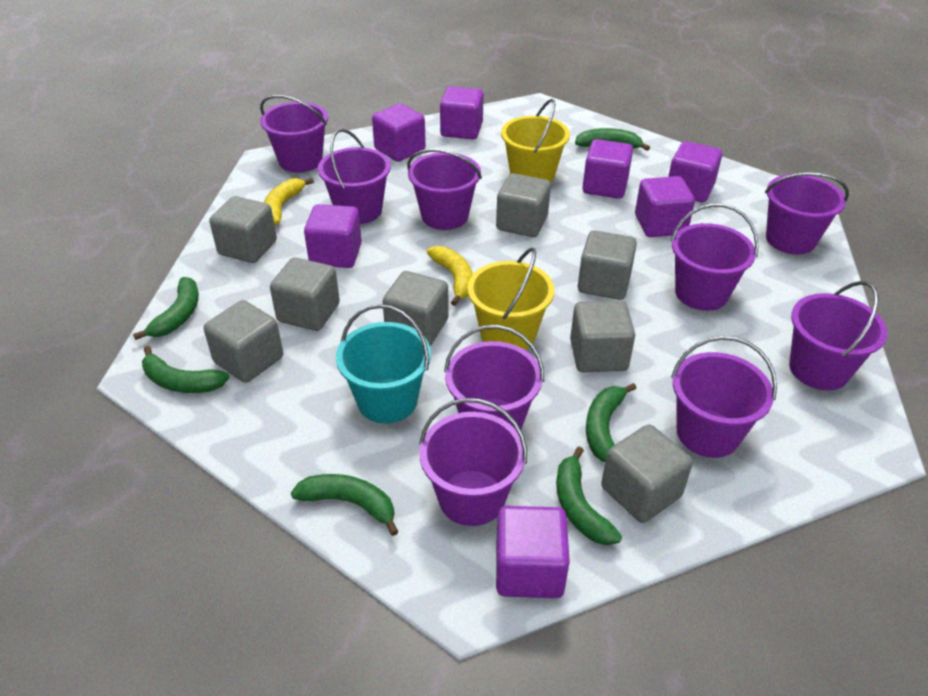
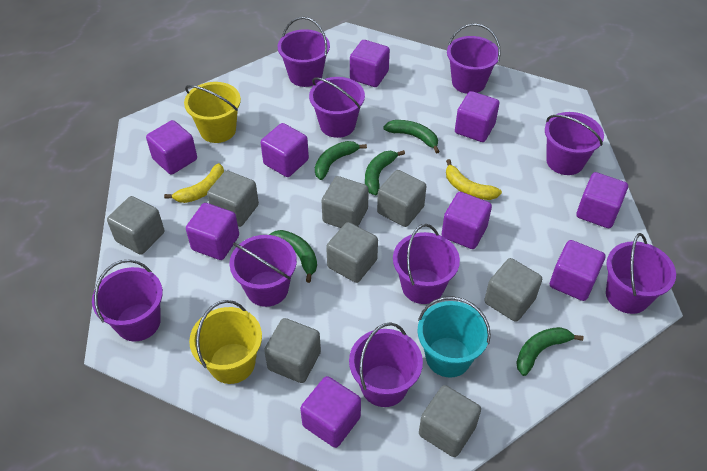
green banana: 6 -> 5
purple cube: 7 -> 9

